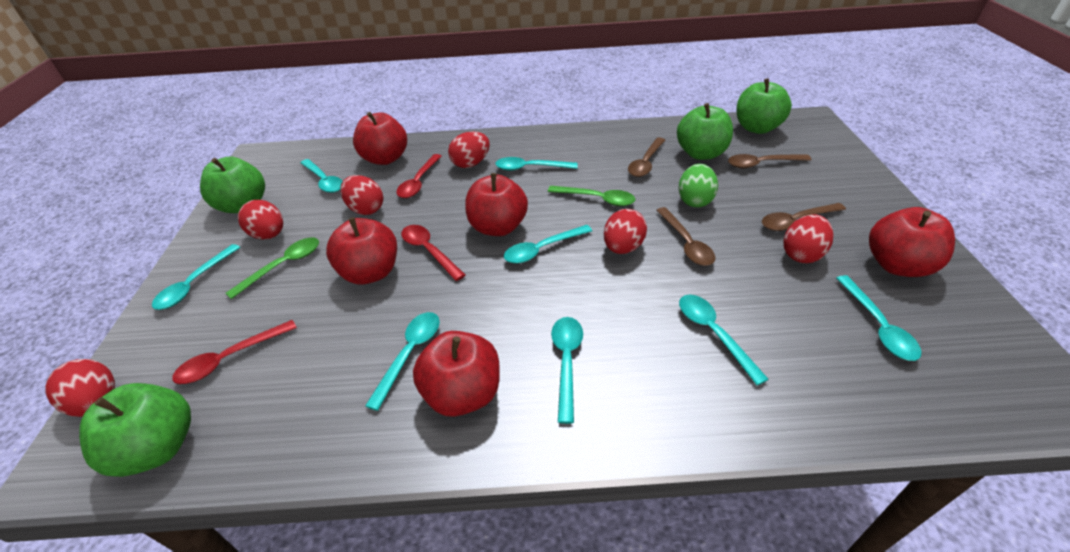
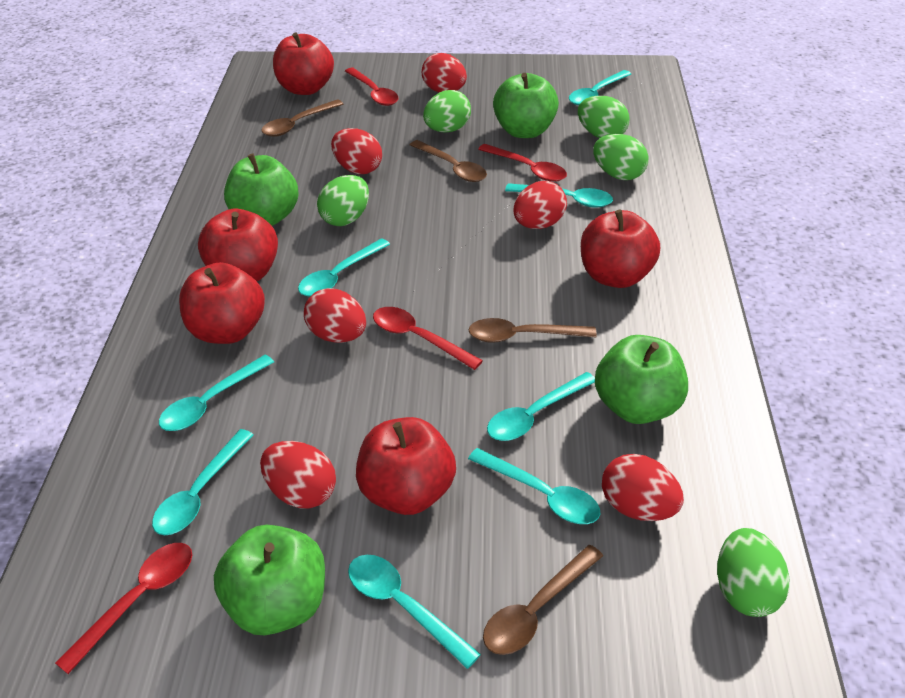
green egg: 1 -> 5
green spoon: 2 -> 0
red spoon: 3 -> 4

